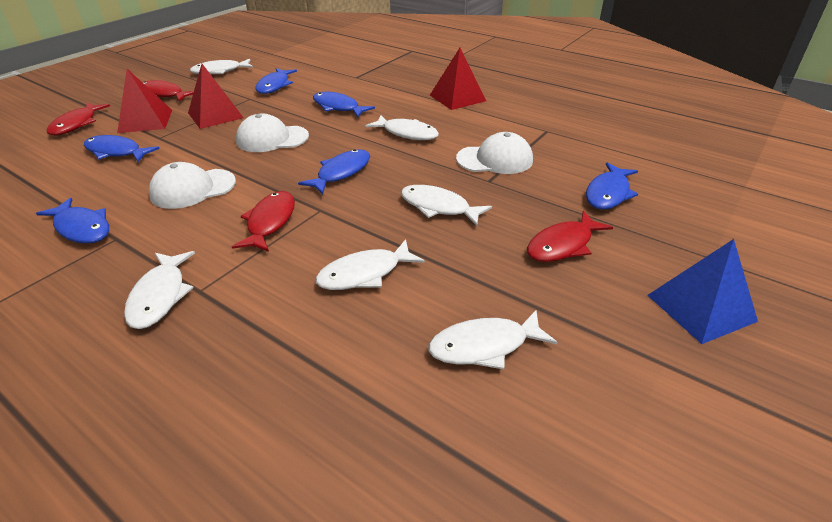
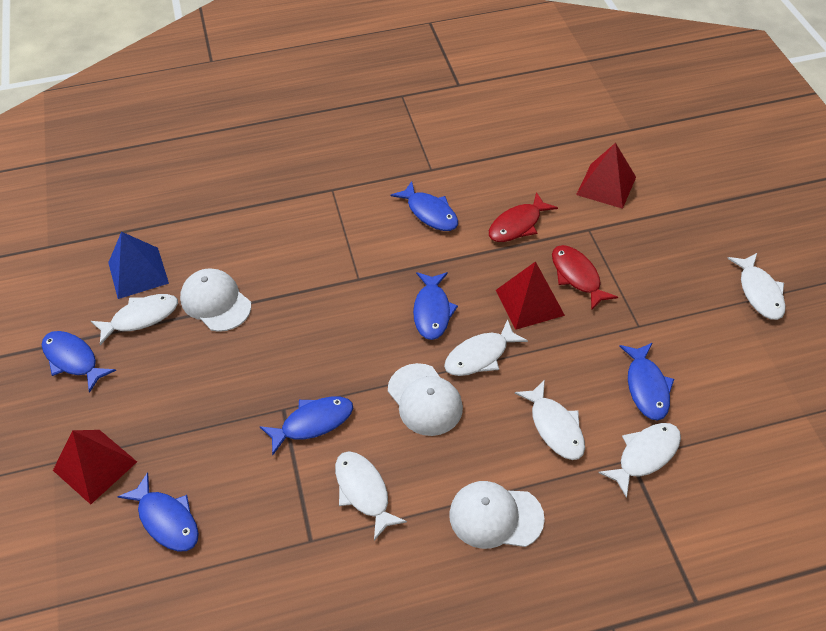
red fish: 4 -> 2

